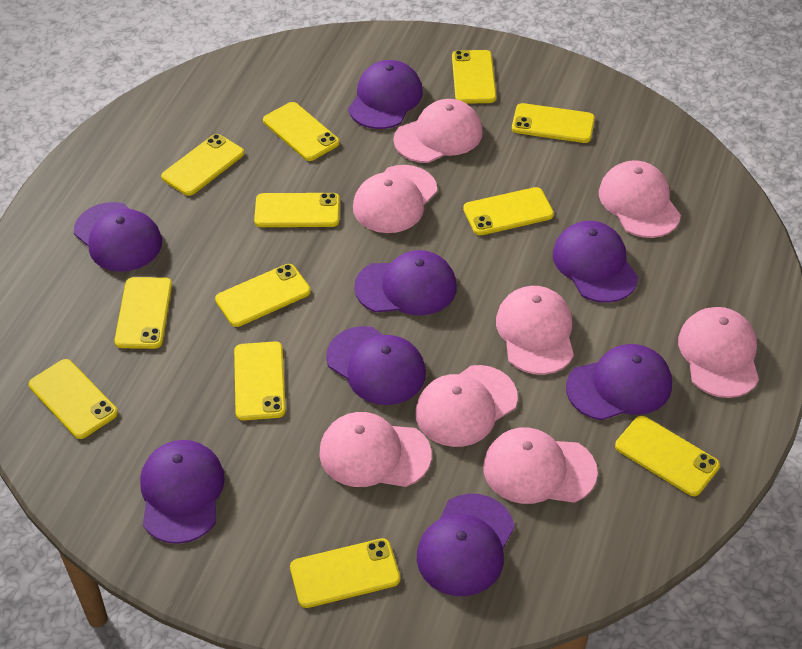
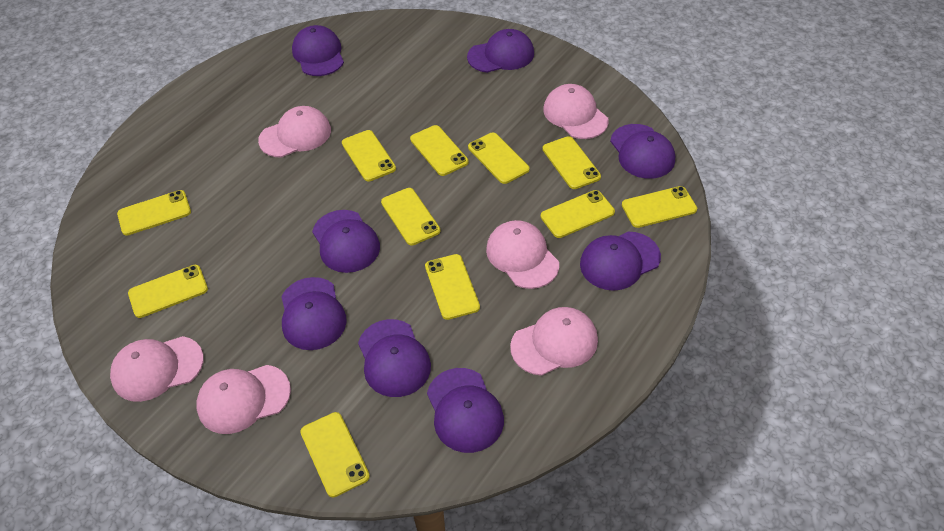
pink cap: 8 -> 6
yellow phone: 12 -> 11

